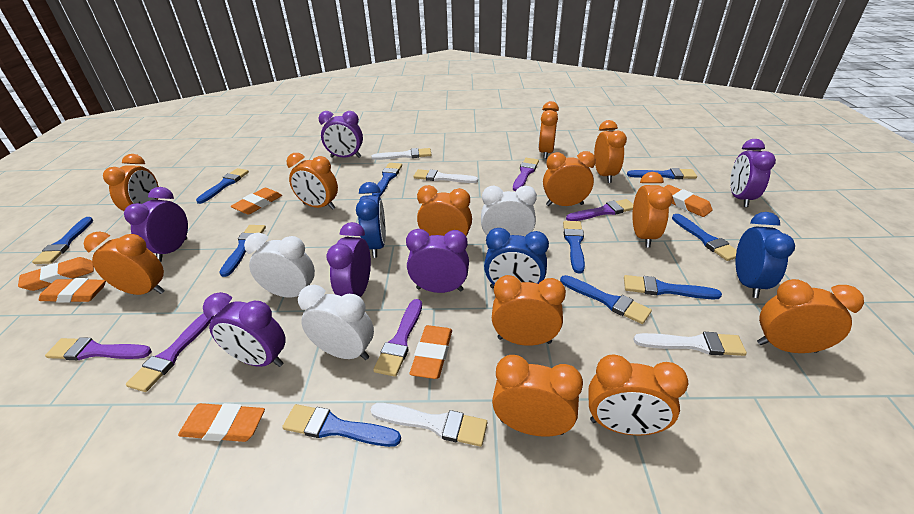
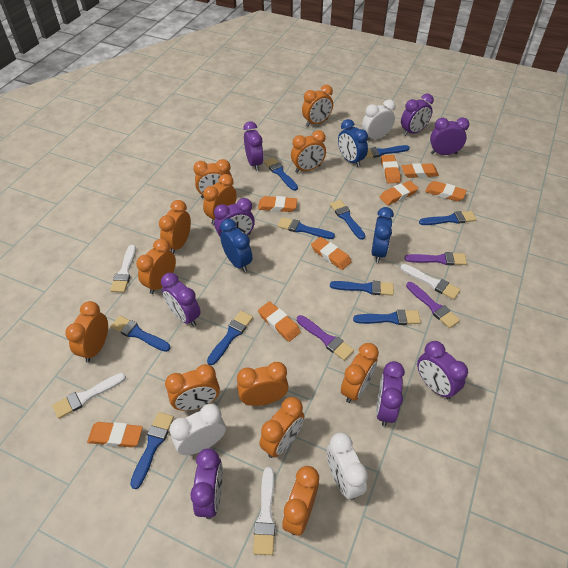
orange eraser: 6 -> 8
purple brush: 5 -> 3
purple clock: 6 -> 8

